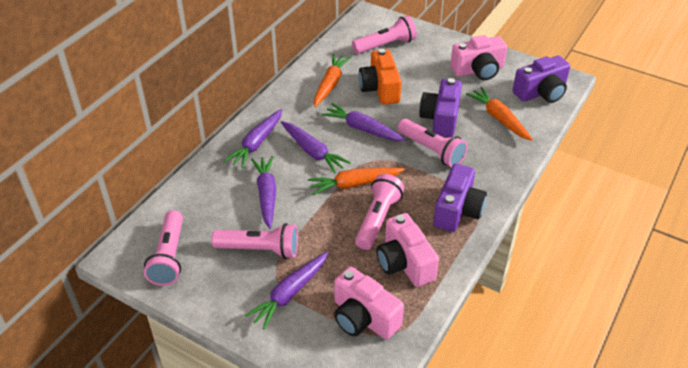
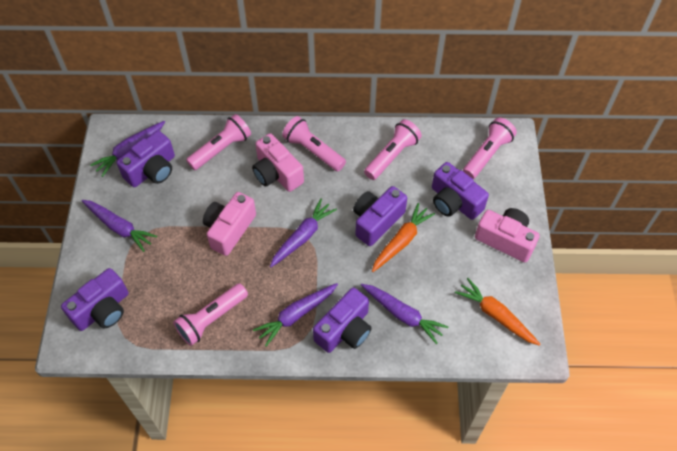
orange camera: 1 -> 0
orange carrot: 3 -> 2
purple camera: 3 -> 5

